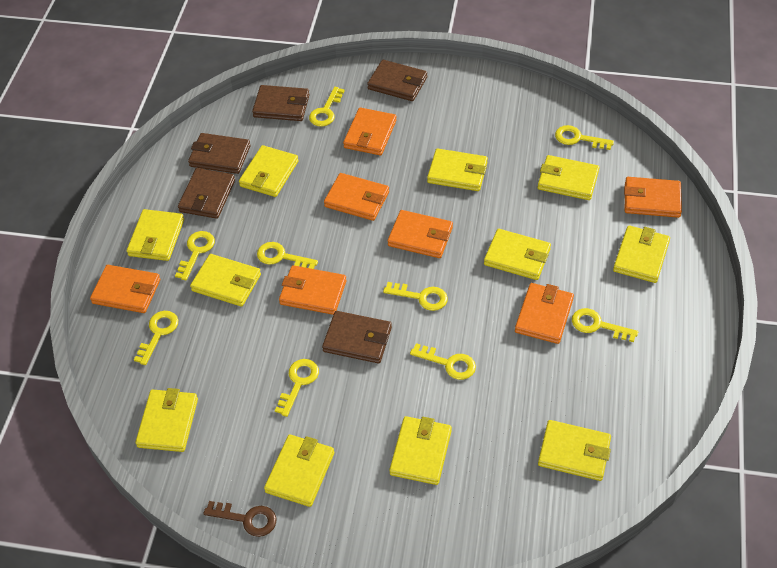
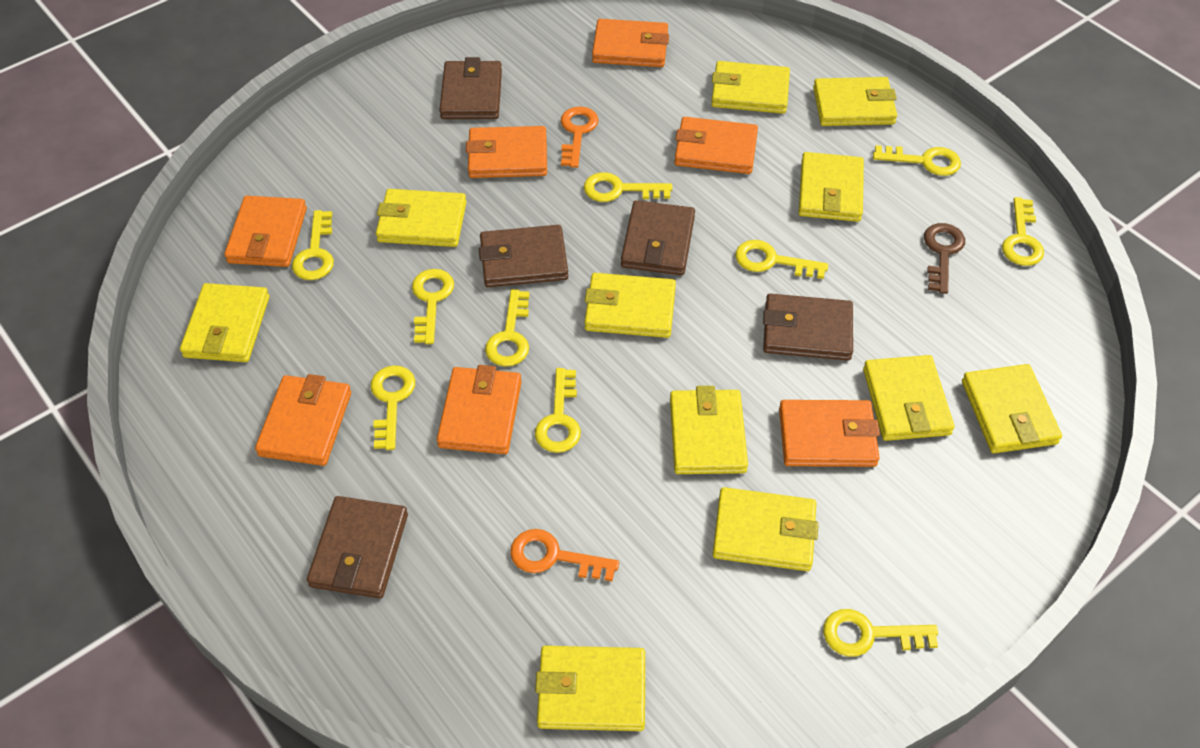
orange key: 0 -> 2
yellow key: 9 -> 10

